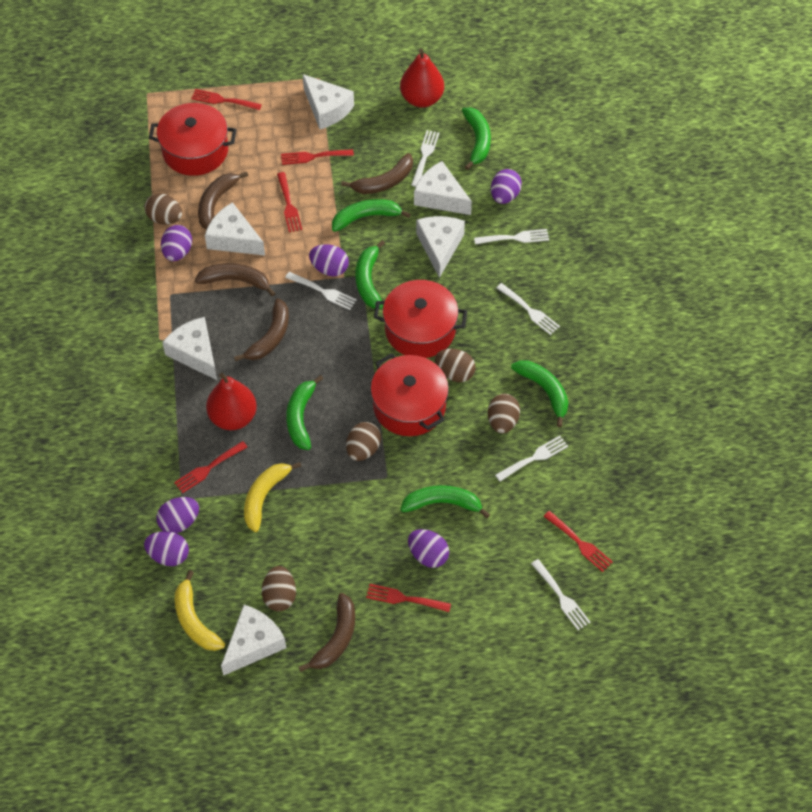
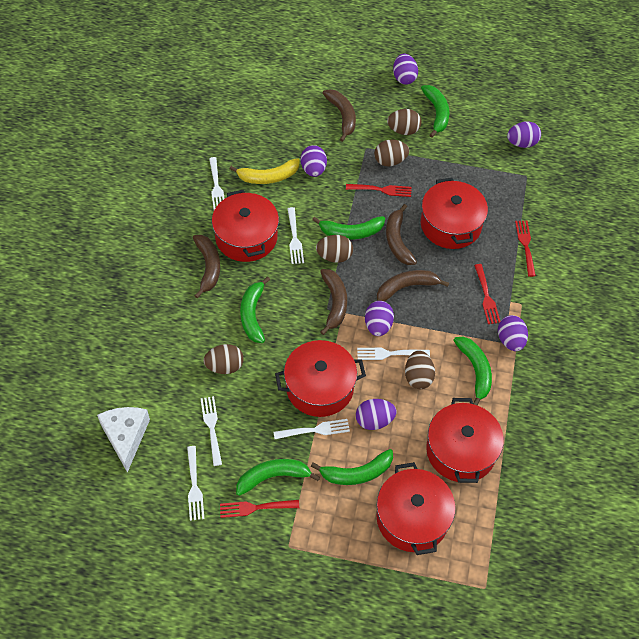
red fork: 6 -> 4
red pear: 2 -> 0
red pot: 3 -> 5
white cheese: 6 -> 1
yellow banana: 2 -> 1

